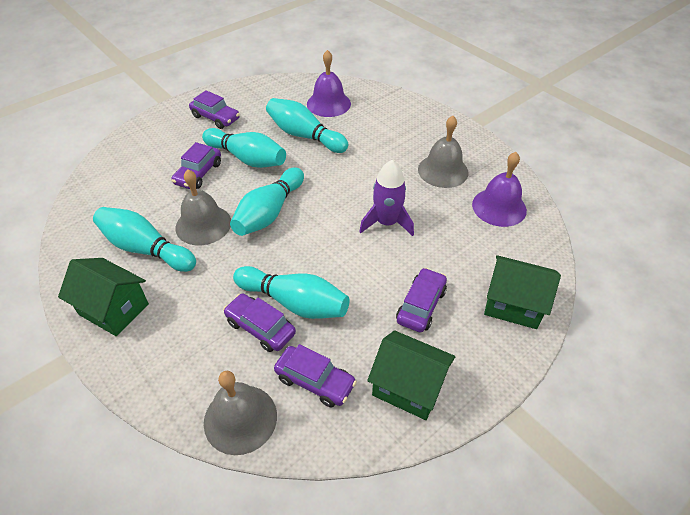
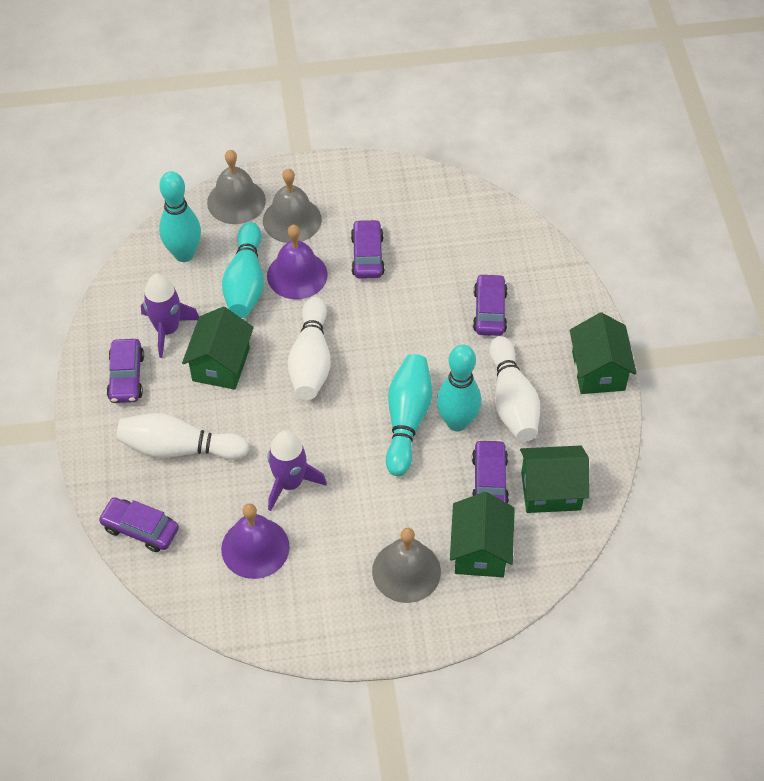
green house: 3 -> 4
purple rocket: 1 -> 2
turquoise bowling pin: 5 -> 4
white bowling pin: 0 -> 3

